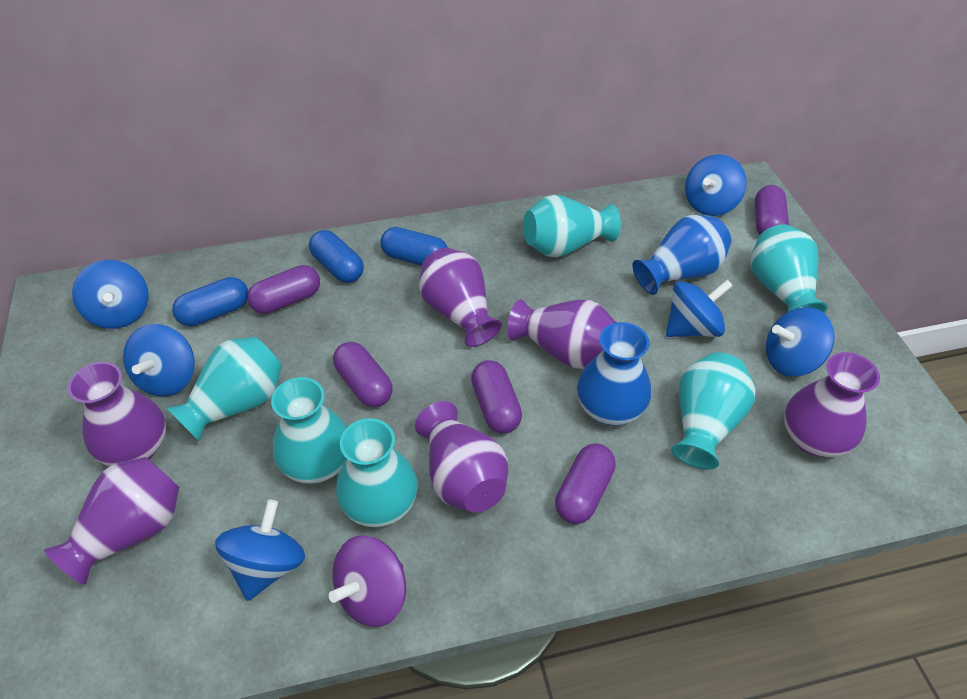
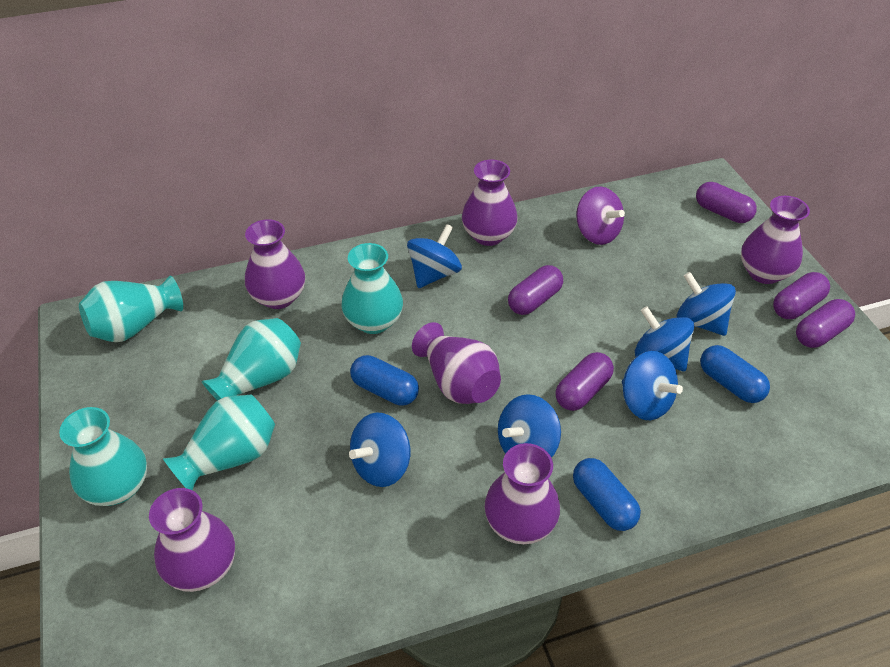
blue vase: 2 -> 0
turquoise vase: 6 -> 5

